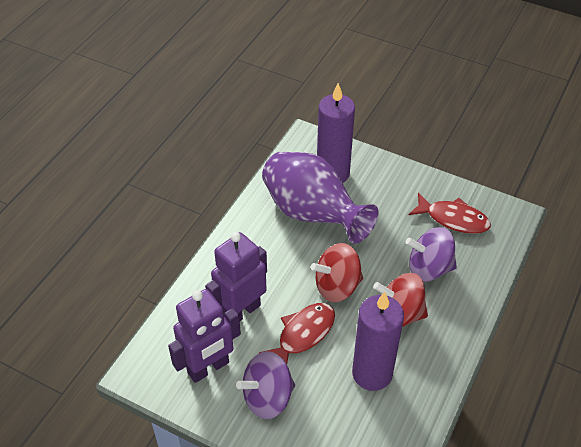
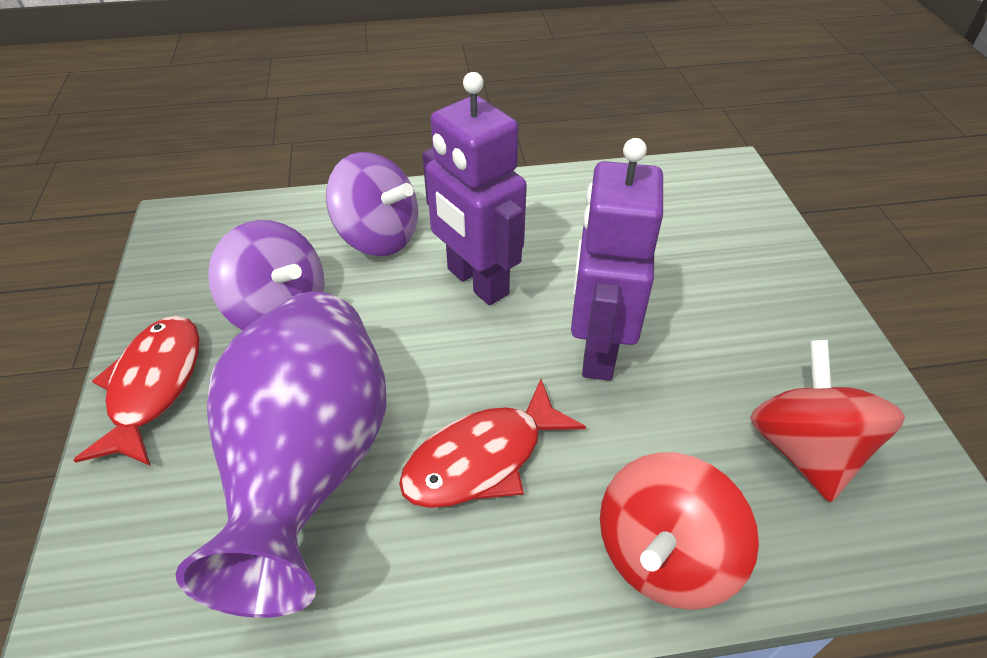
purple candle: 2 -> 0

